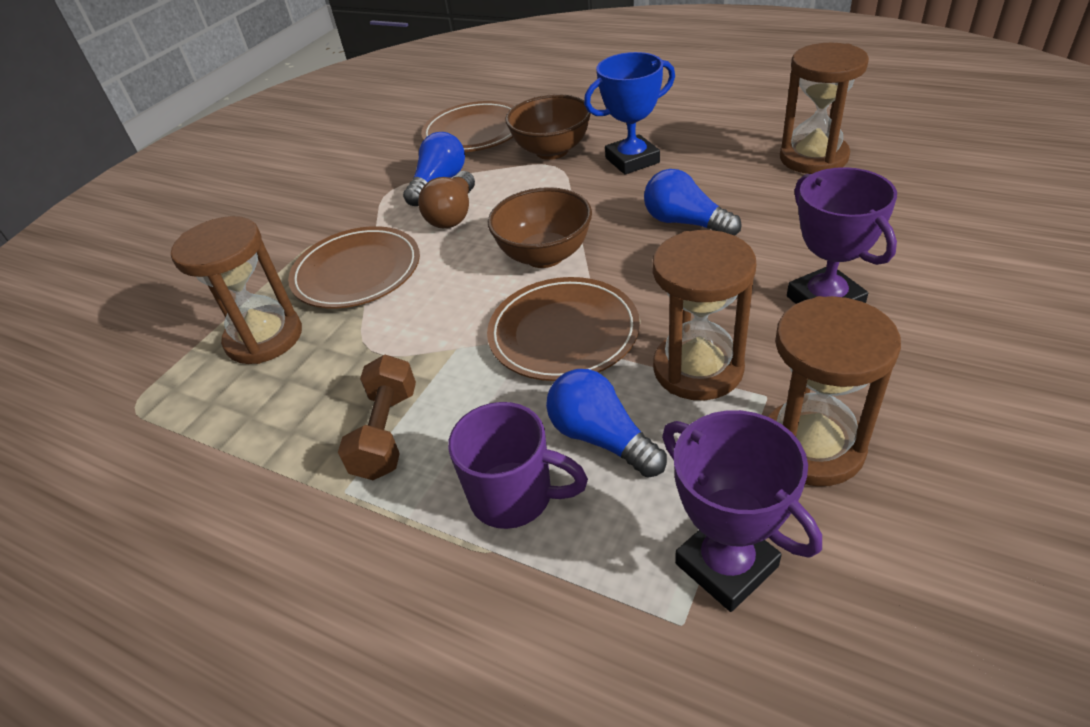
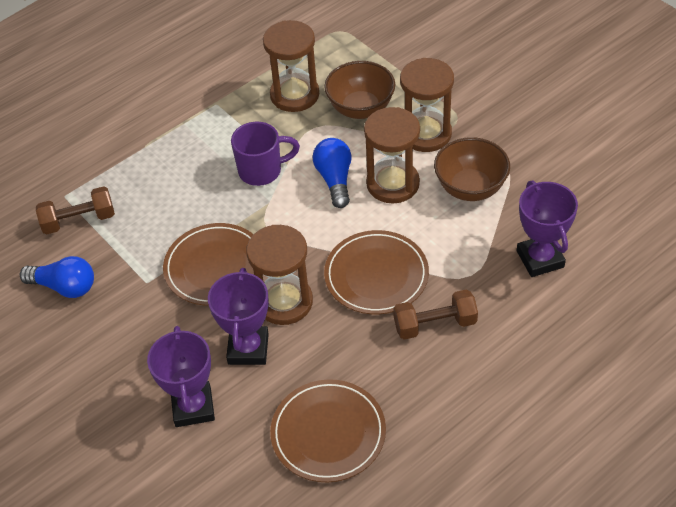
blue light bulb: 3 -> 2
blue trophy: 1 -> 0
brown dumbbell: 1 -> 2
brown light bulb: 1 -> 0
purple trophy: 2 -> 3

